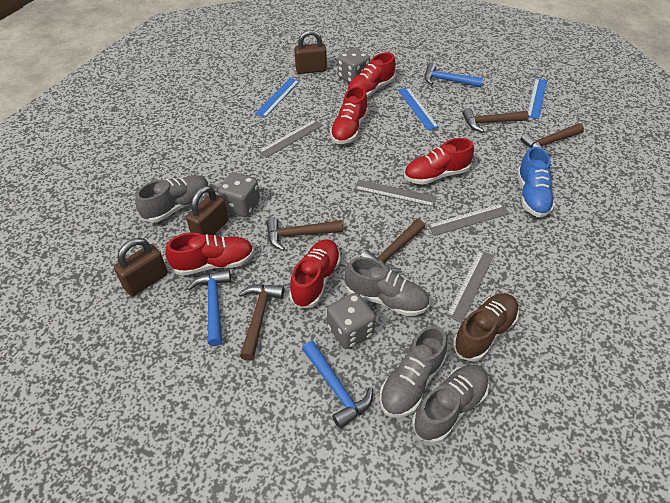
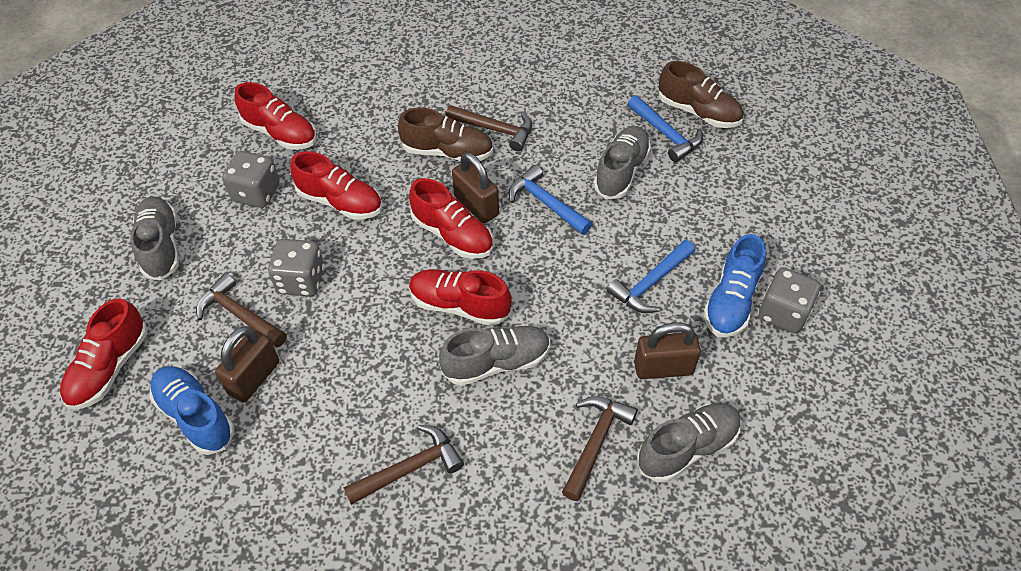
blue ruler: 3 -> 0
blue shoe: 1 -> 2
brown hammer: 5 -> 4
brown shoe: 1 -> 2
grey ruler: 4 -> 0

